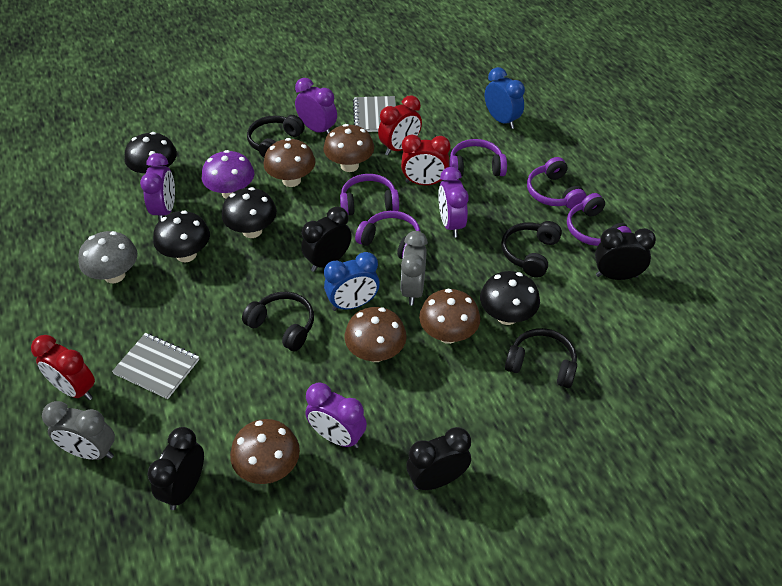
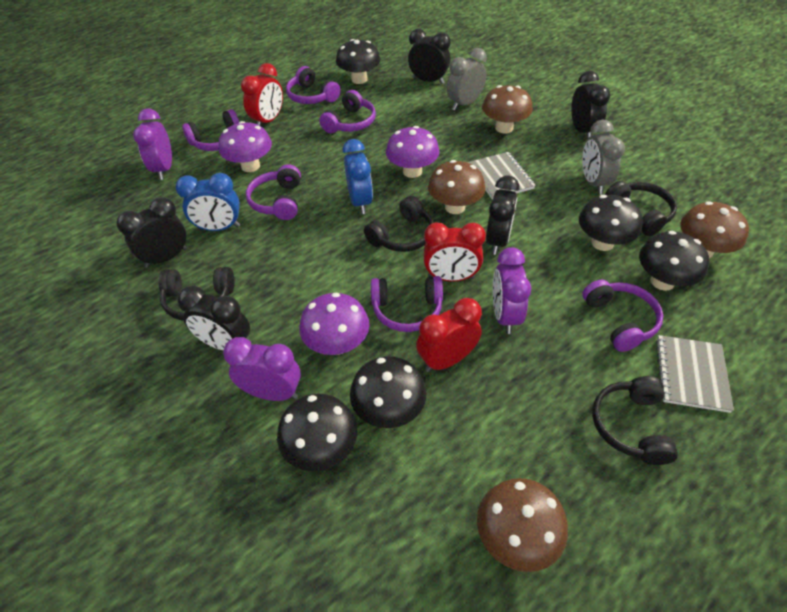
black clock: 4 -> 5
black mushroom: 4 -> 5
brown mushroom: 5 -> 4
grey mushroom: 1 -> 0
purple clock: 4 -> 3
purple headphones: 5 -> 6
purple mushroom: 1 -> 3

